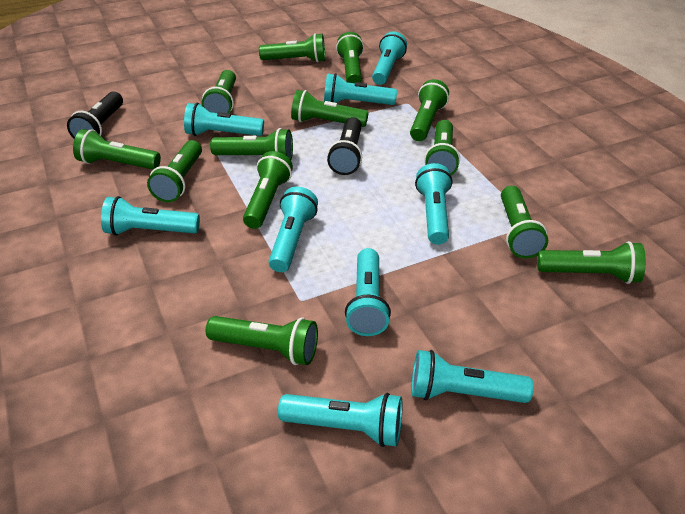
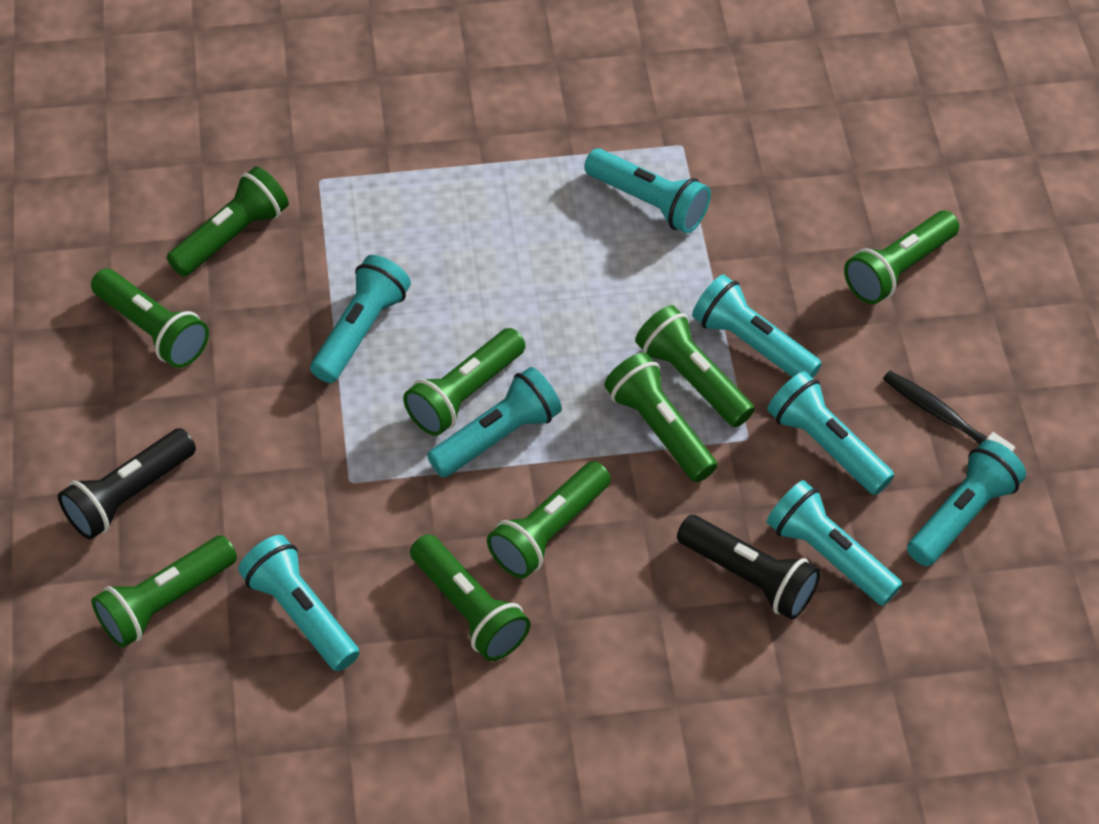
black toothbrush: 0 -> 1
green flashlight: 13 -> 9
turquoise flashlight: 9 -> 8

